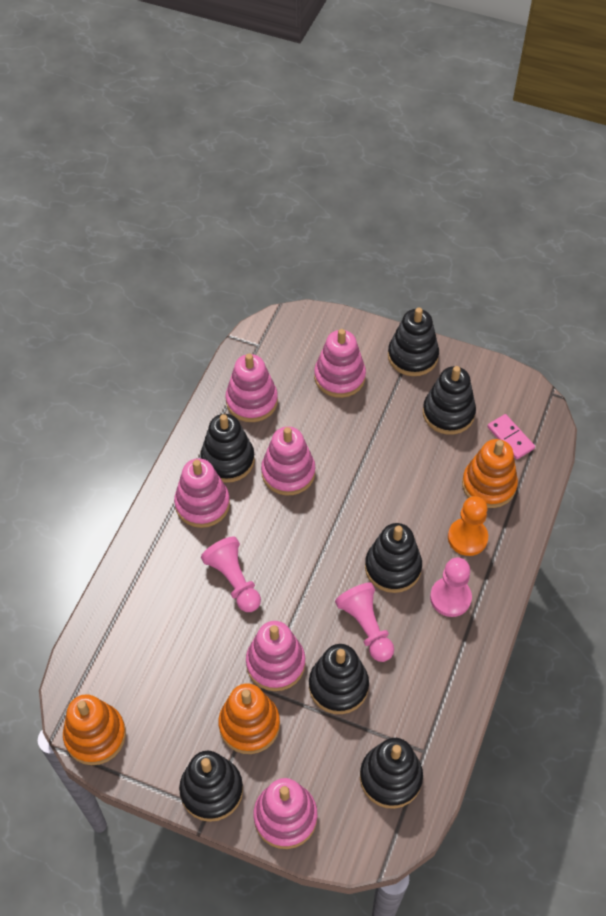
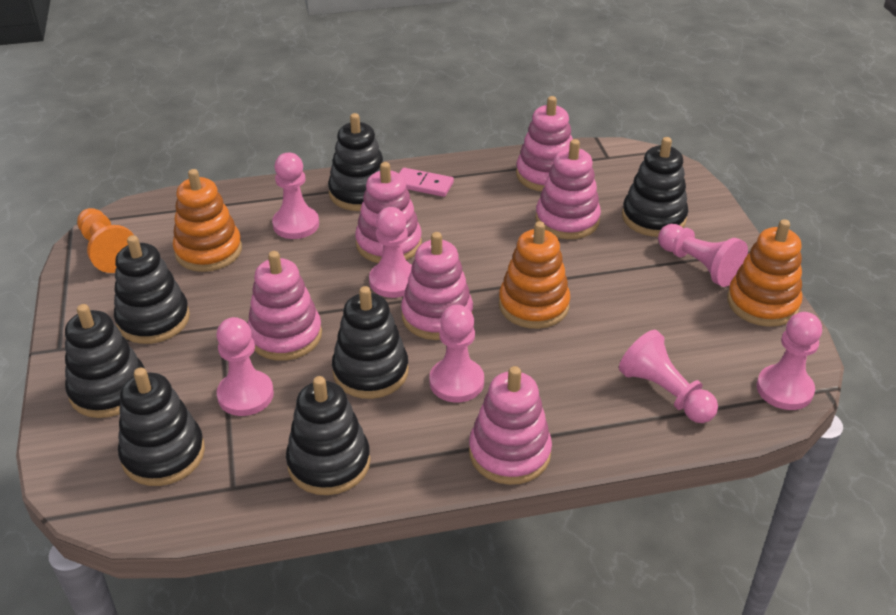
pink pawn: 3 -> 7

